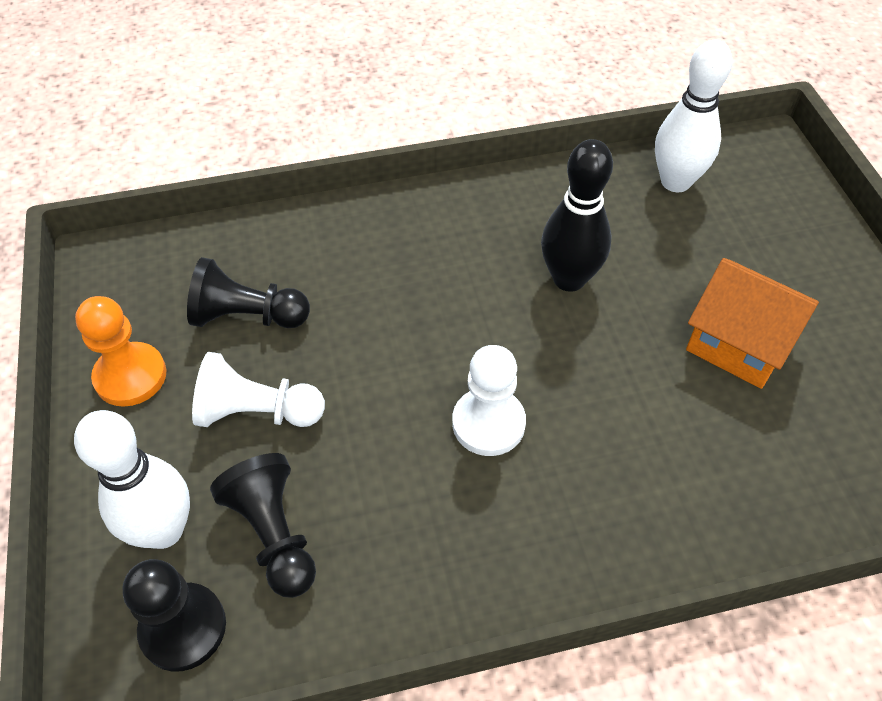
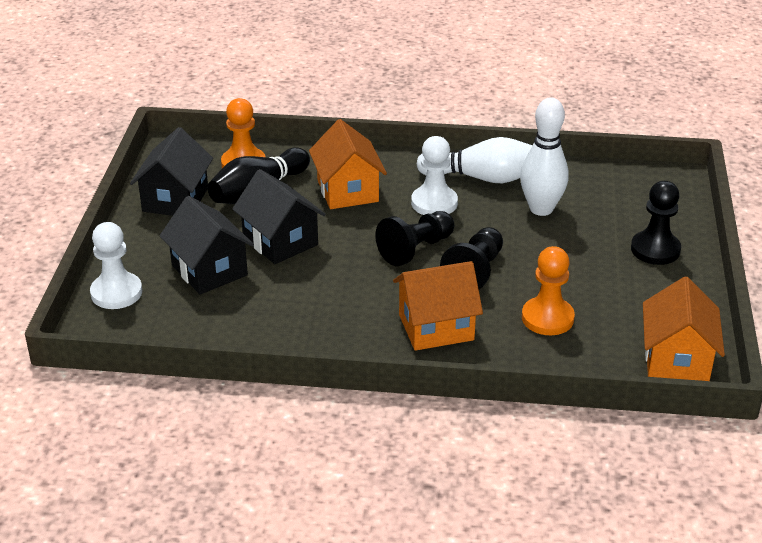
black house: 0 -> 3
orange house: 1 -> 3
orange pawn: 1 -> 2

